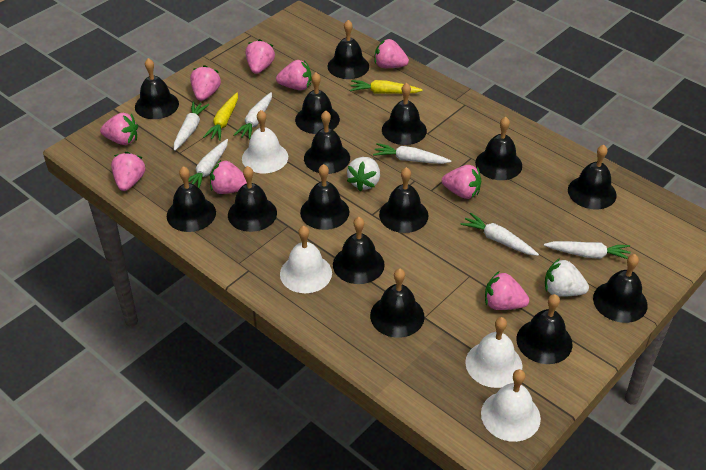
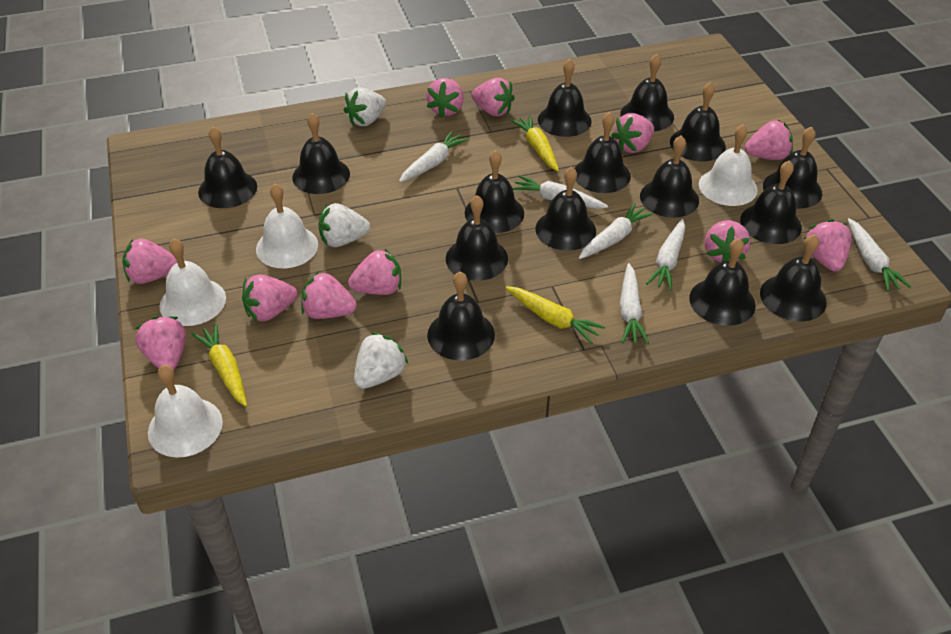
pink strawberry: 9 -> 11
white strawberry: 2 -> 3
yellow carrot: 2 -> 3

